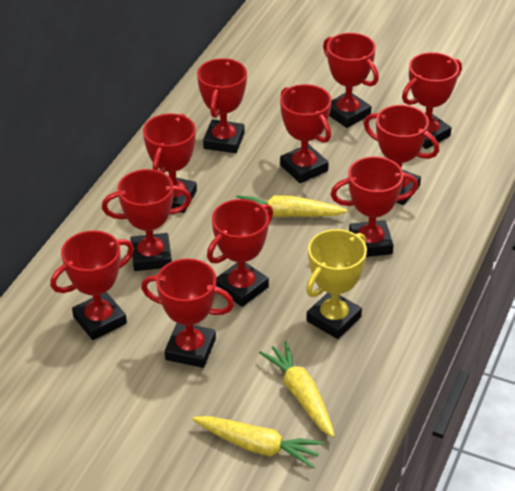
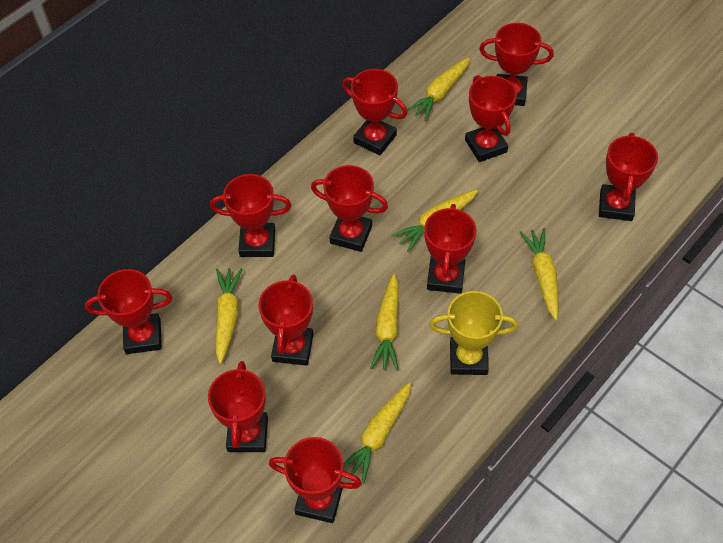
yellow carrot: 3 -> 6

